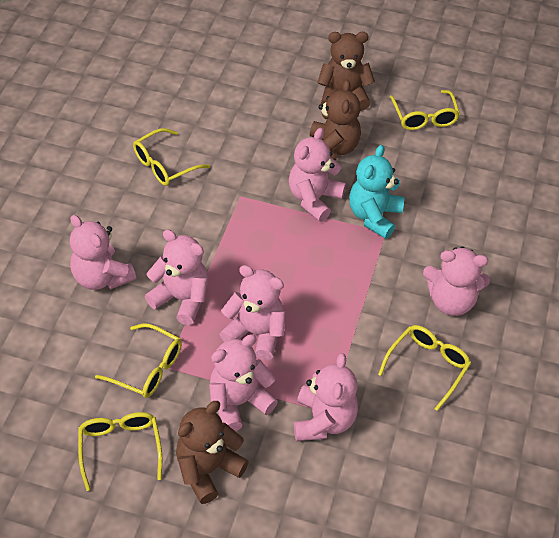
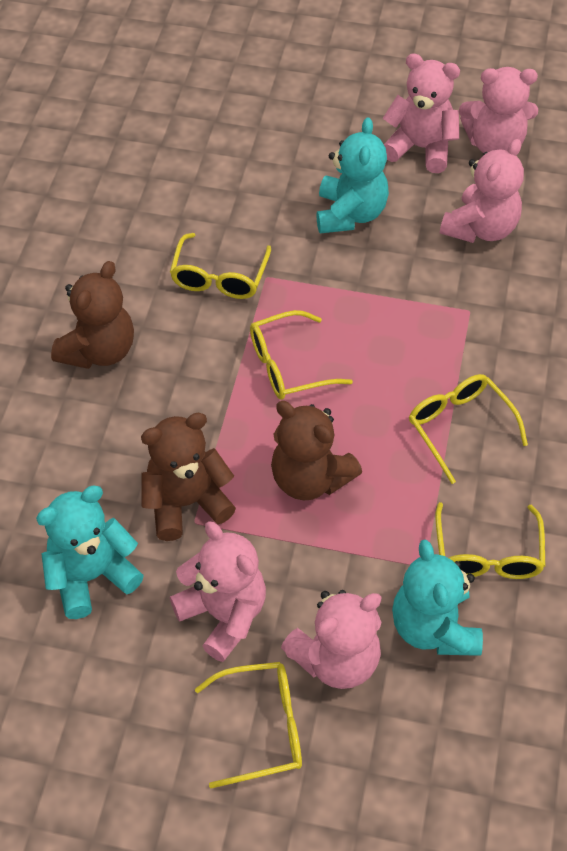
pink teddy bear: 7 -> 5
turquoise teddy bear: 1 -> 3

